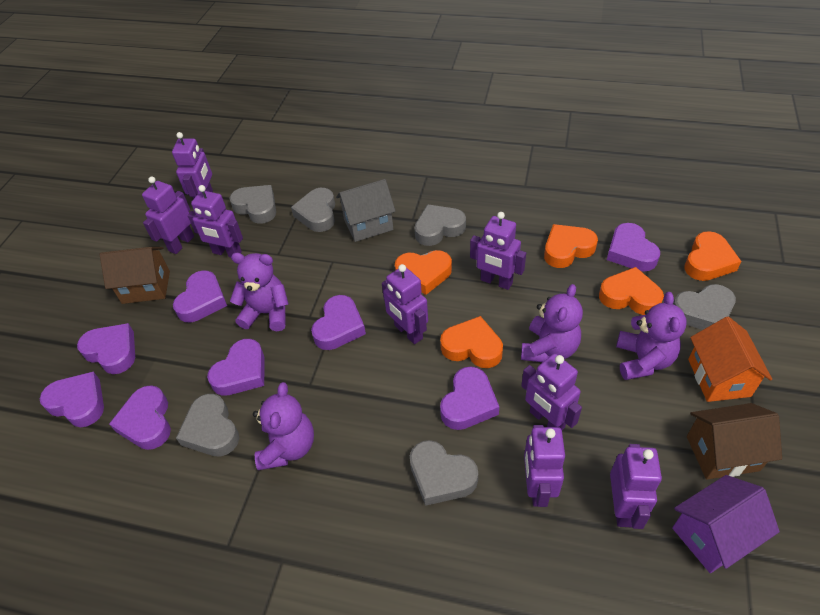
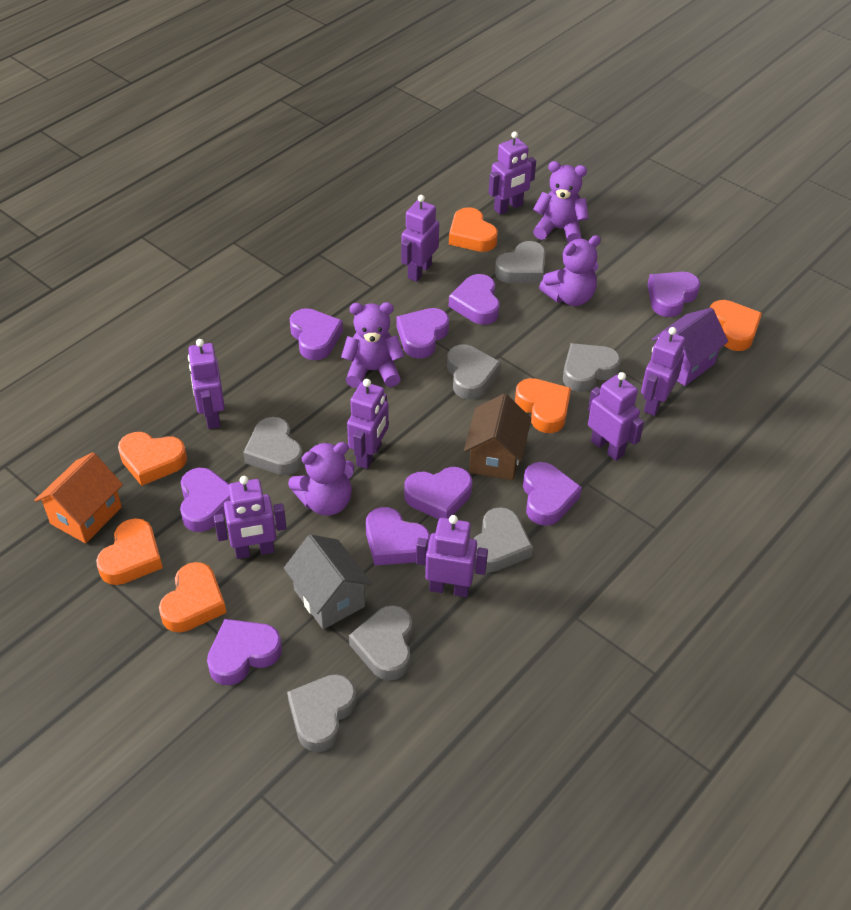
brown house: 2 -> 1
grey heart: 6 -> 7
orange heart: 5 -> 6
purple heart: 8 -> 9

